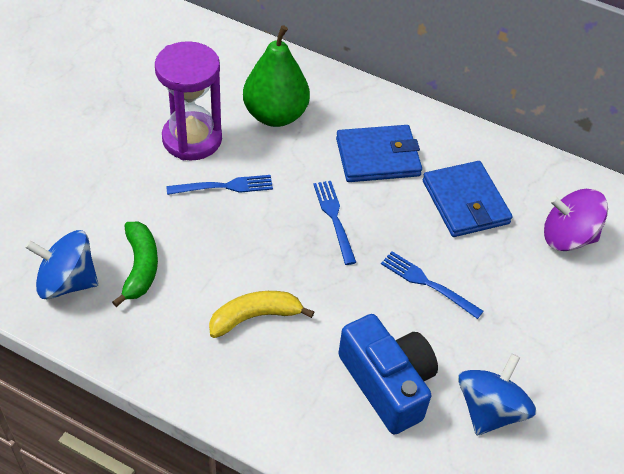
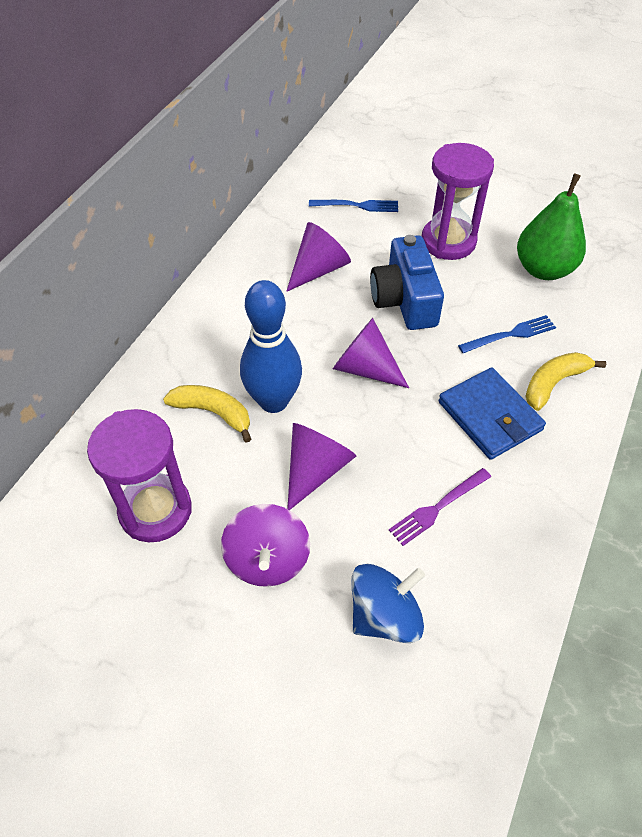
blue bowling pin: 0 -> 1
blue fork: 3 -> 2
blue spinning top: 2 -> 1
blue wallet: 2 -> 1
green banana: 1 -> 0
purple cone: 0 -> 3
purple fork: 0 -> 1
purple hourglass: 1 -> 2
yellow banana: 1 -> 2

